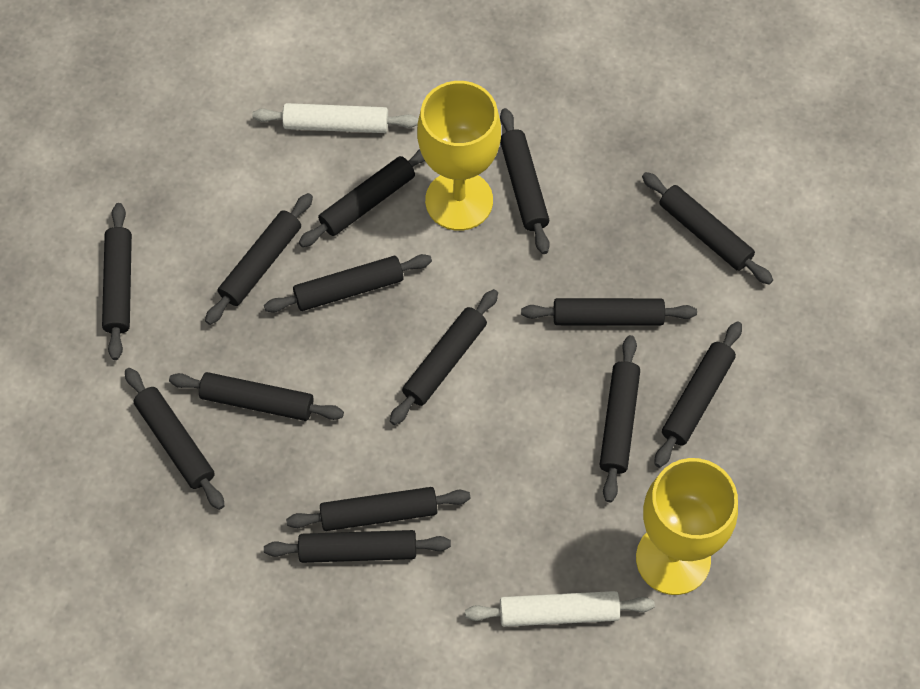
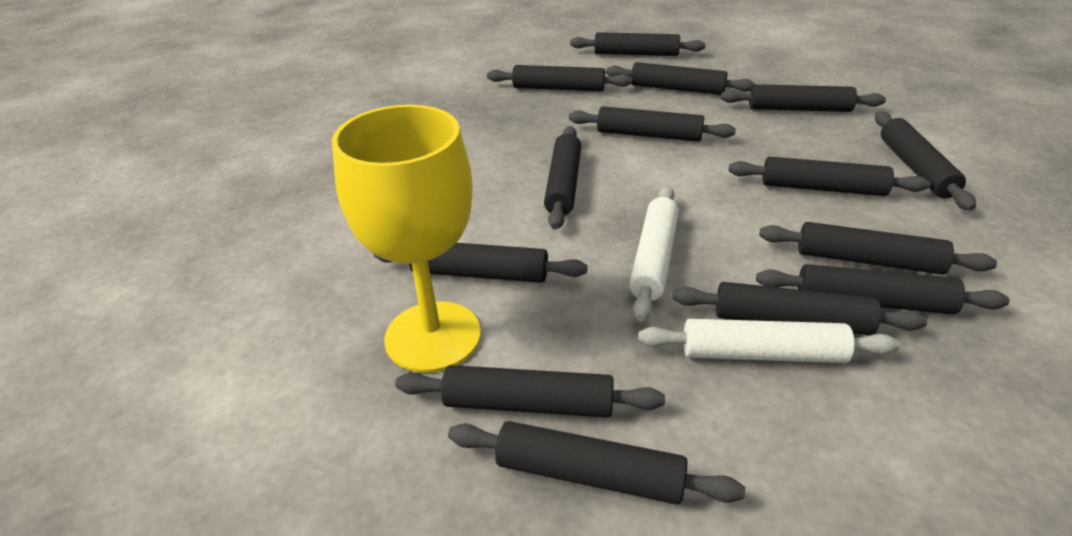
yellow goblet: 2 -> 1

